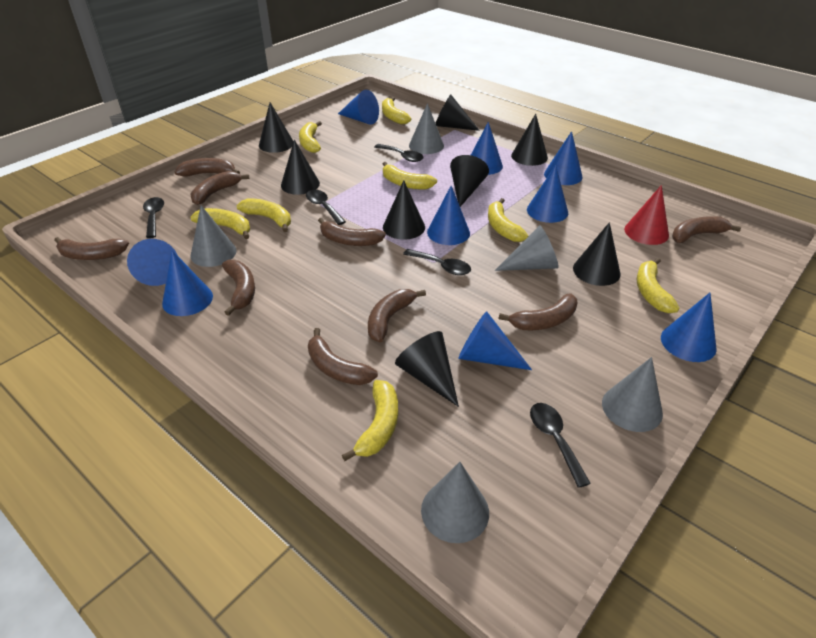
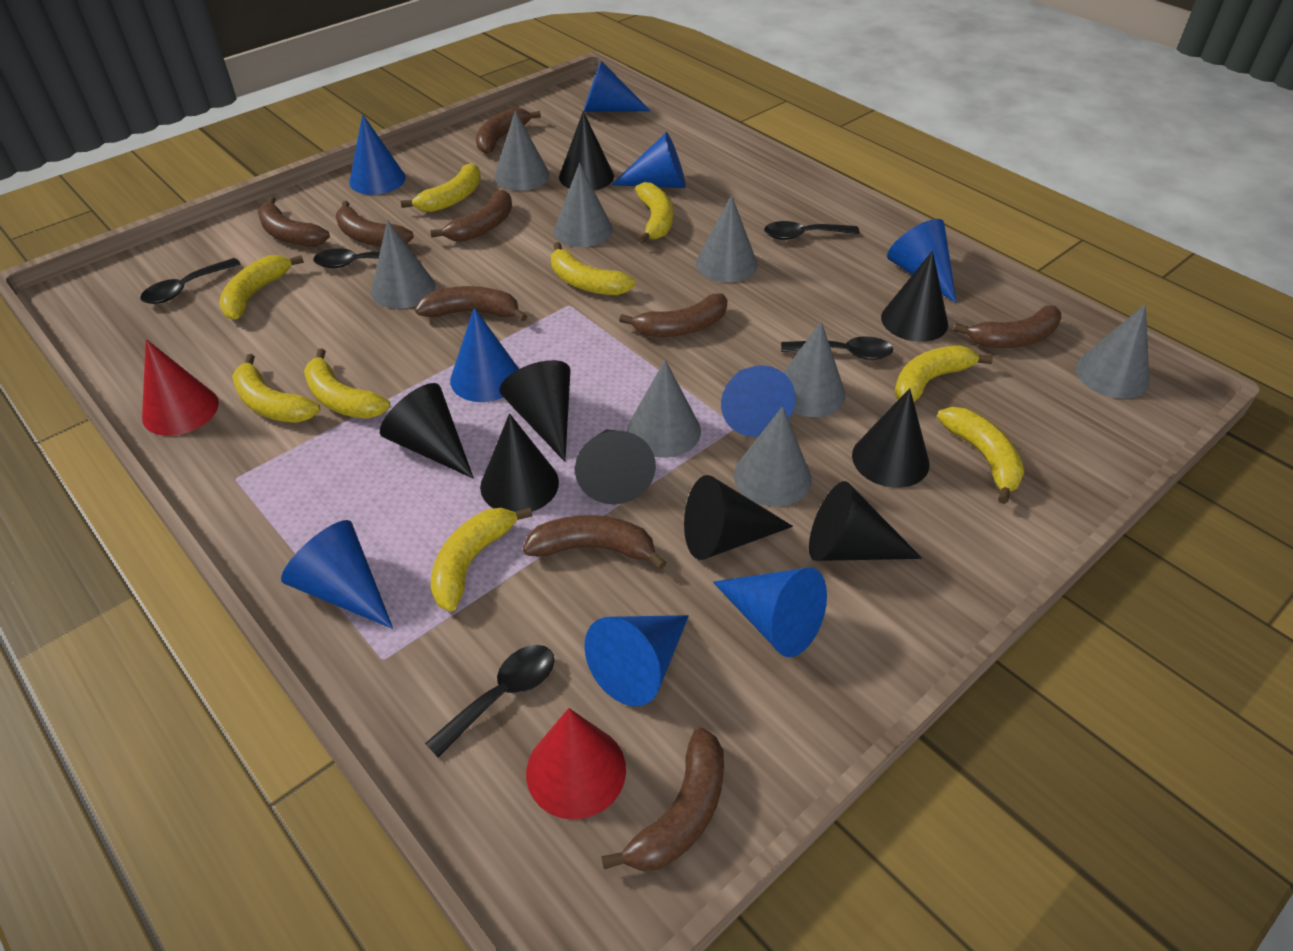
black cone: 8 -> 9
grey cone: 5 -> 8
red cone: 1 -> 2
yellow banana: 8 -> 9

